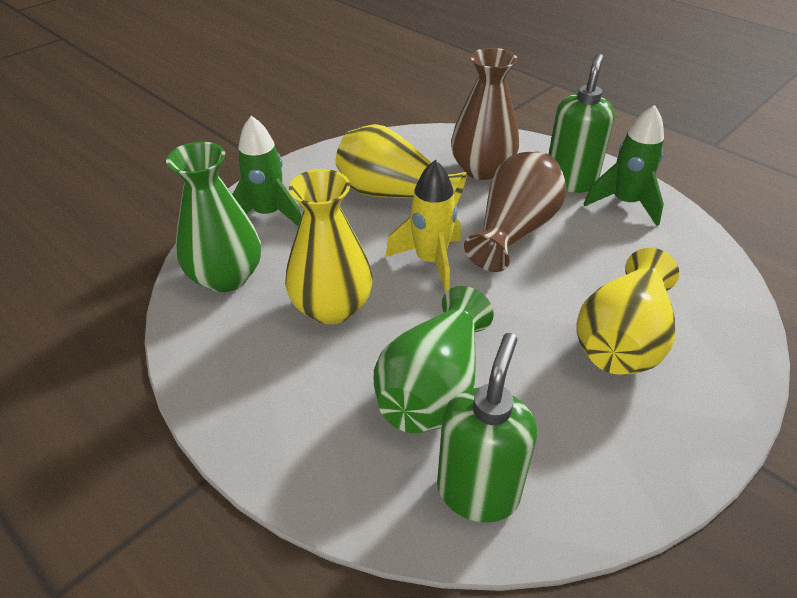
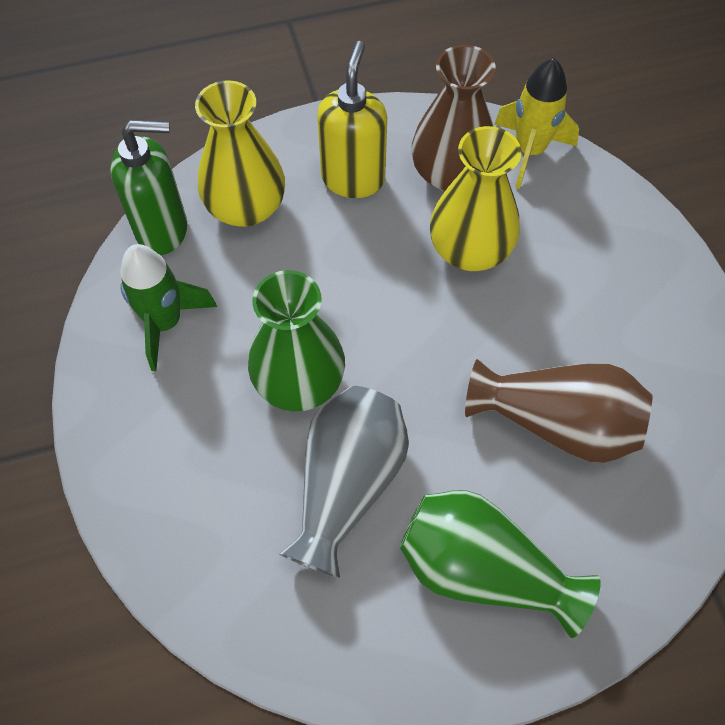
green rocket: 2 -> 1
green soap dispenser: 2 -> 1
grey vase: 0 -> 1
yellow soap dispenser: 0 -> 1
yellow vase: 3 -> 2

